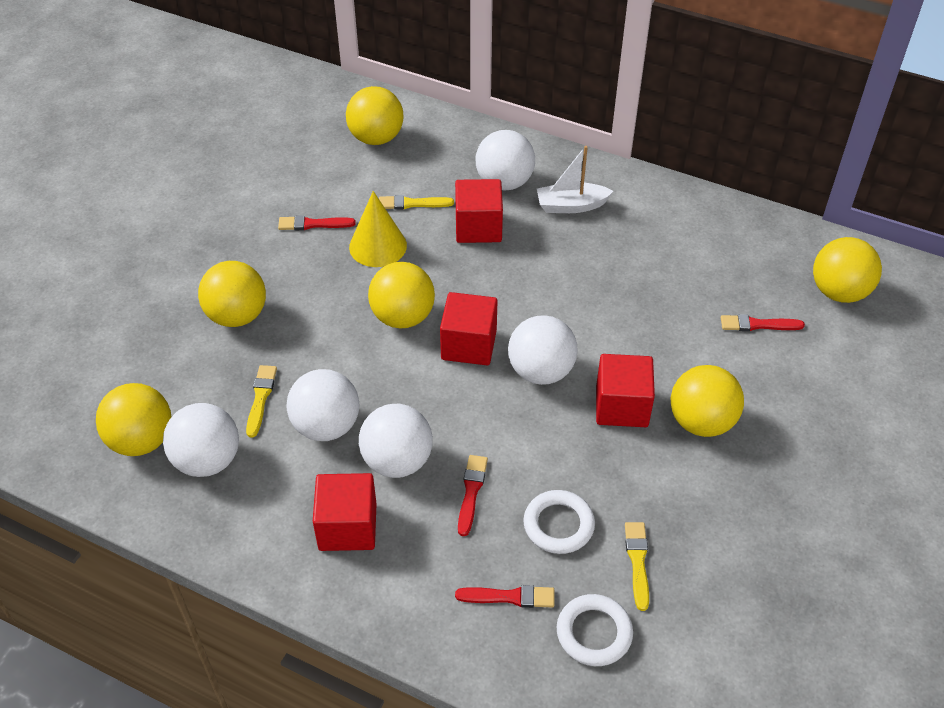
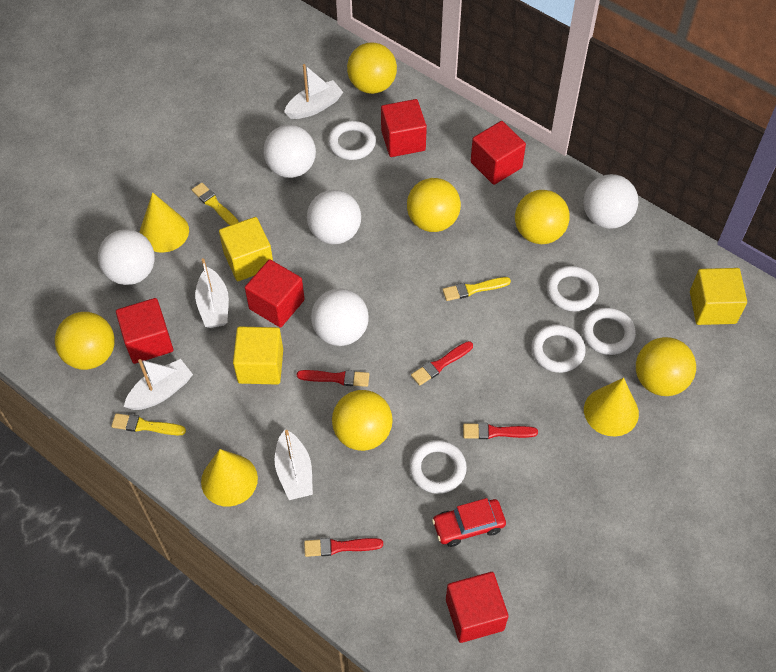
red car: 0 -> 1
red cube: 4 -> 5
white boat: 1 -> 4
white ring: 2 -> 5
yellow cone: 1 -> 3
yellow cube: 0 -> 3

